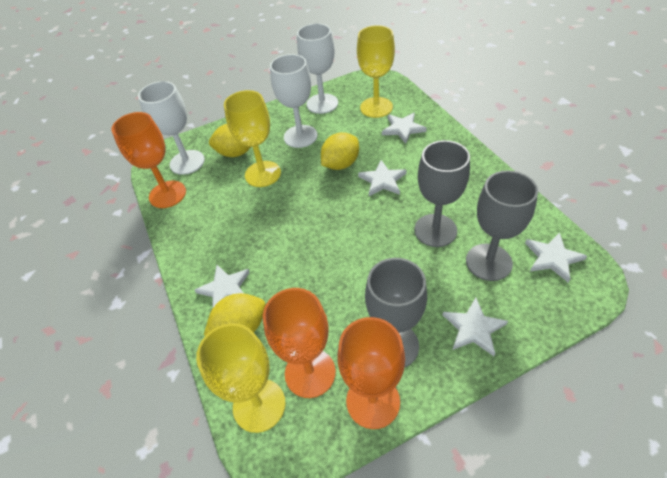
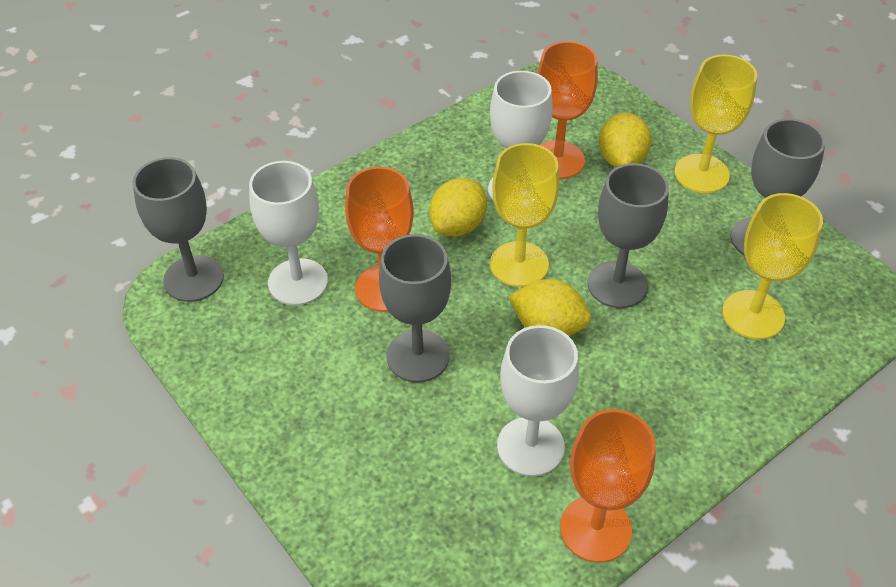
grey goblet: 3 -> 4
white star: 5 -> 0

